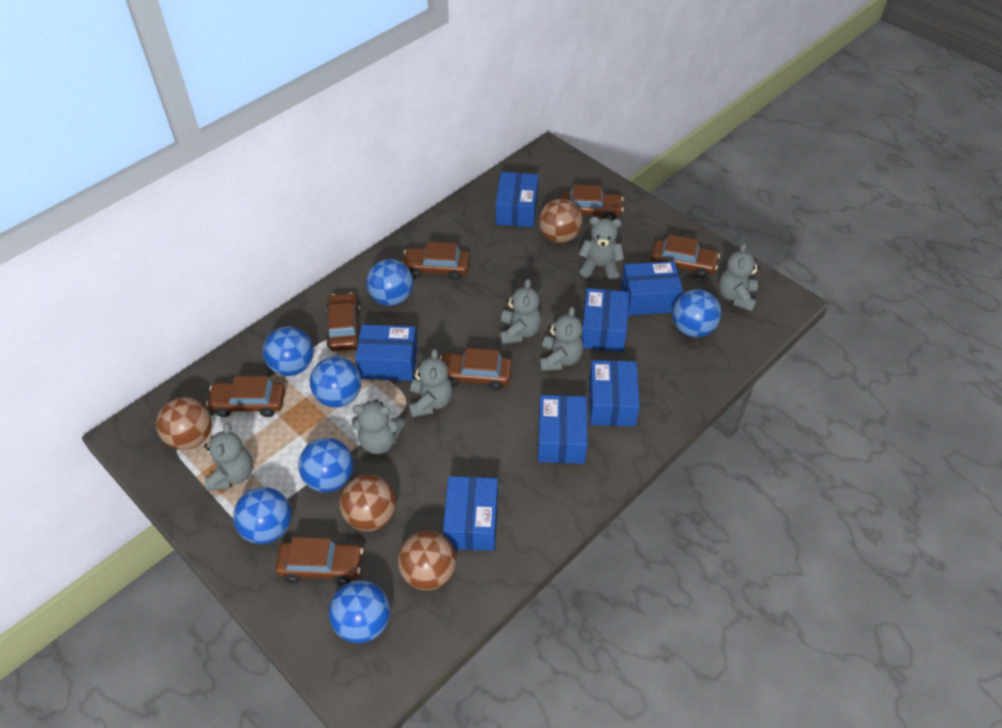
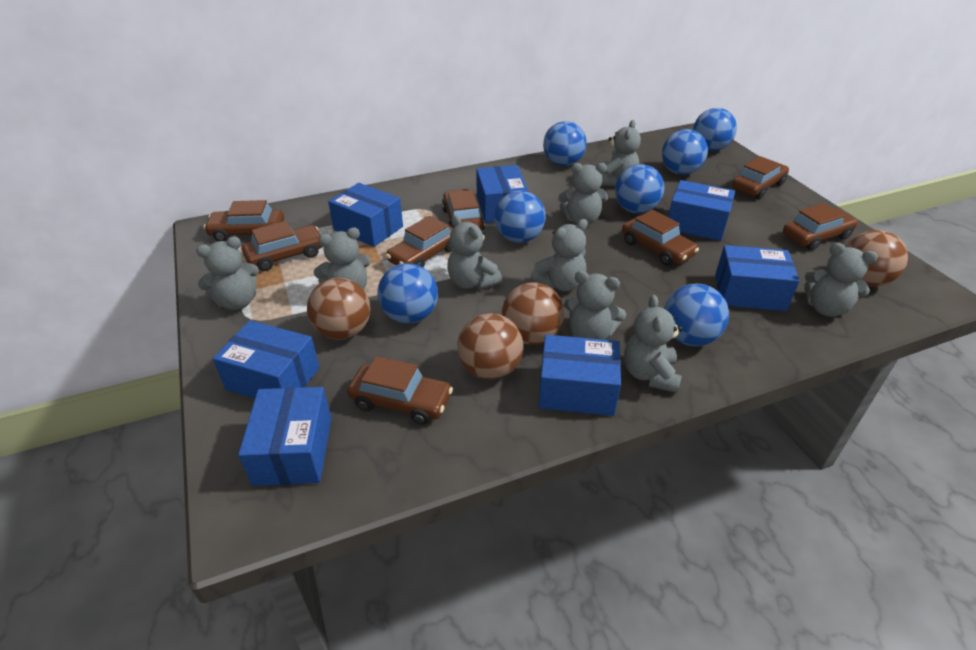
brown car: 7 -> 8
grey teddy bear: 7 -> 9

